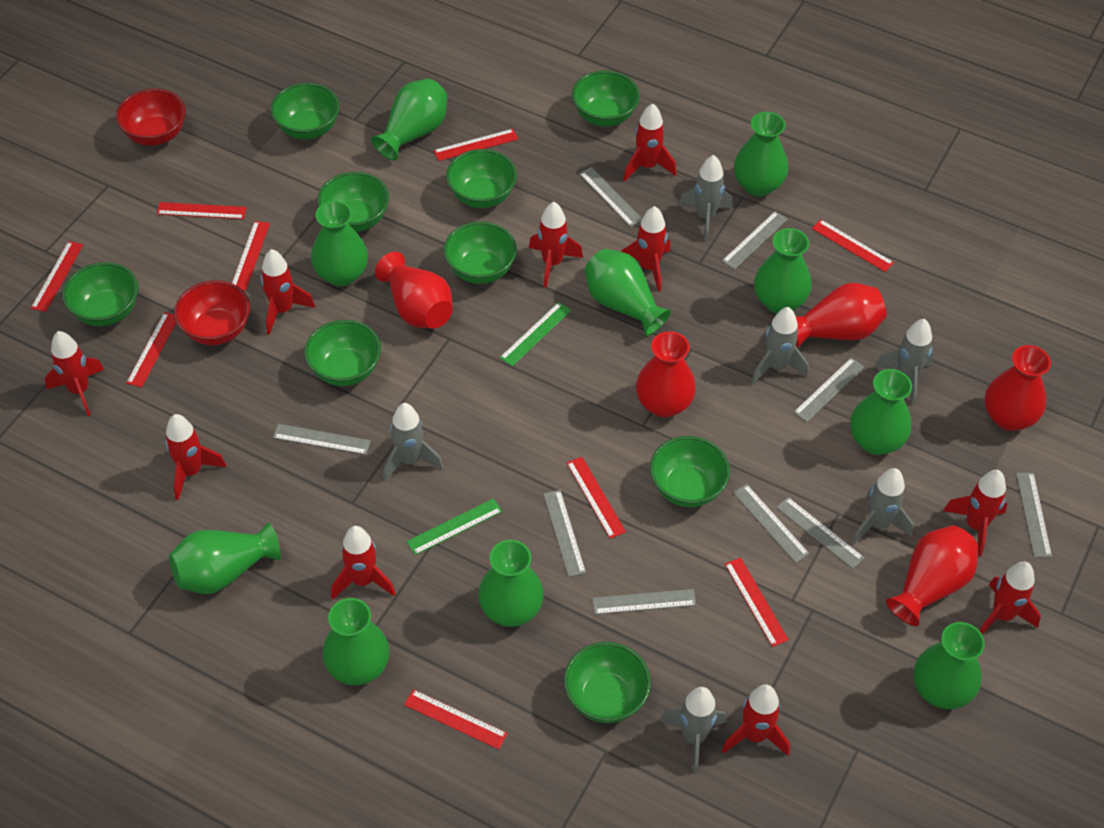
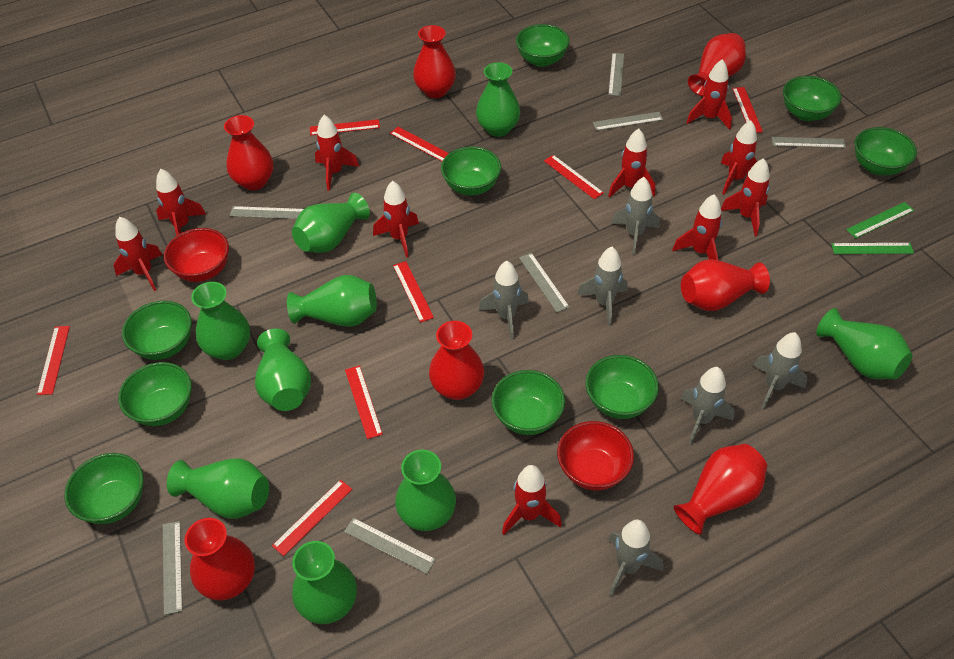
green vase: 10 -> 9
grey ruler: 9 -> 7
red ruler: 9 -> 8
red vase: 5 -> 7

